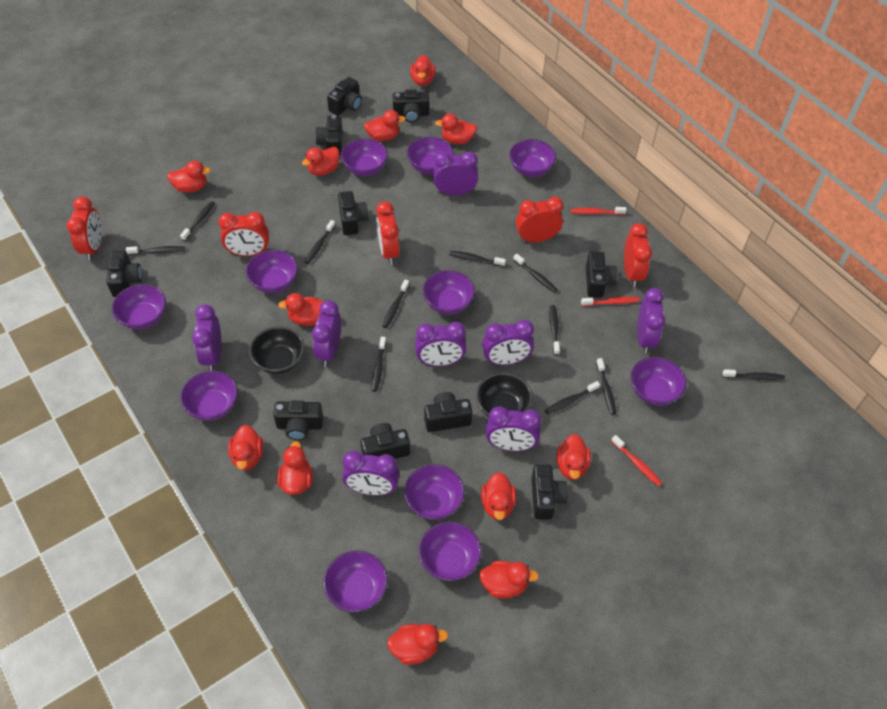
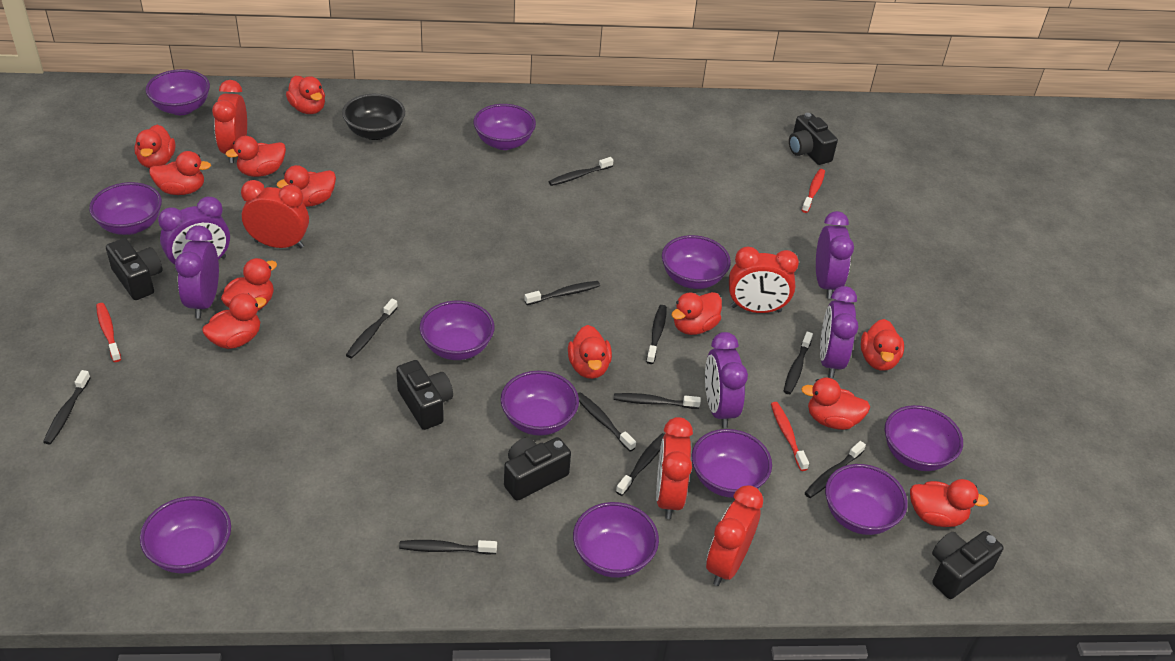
black bowl: 2 -> 1
black camera: 10 -> 5
purple clock: 8 -> 5

